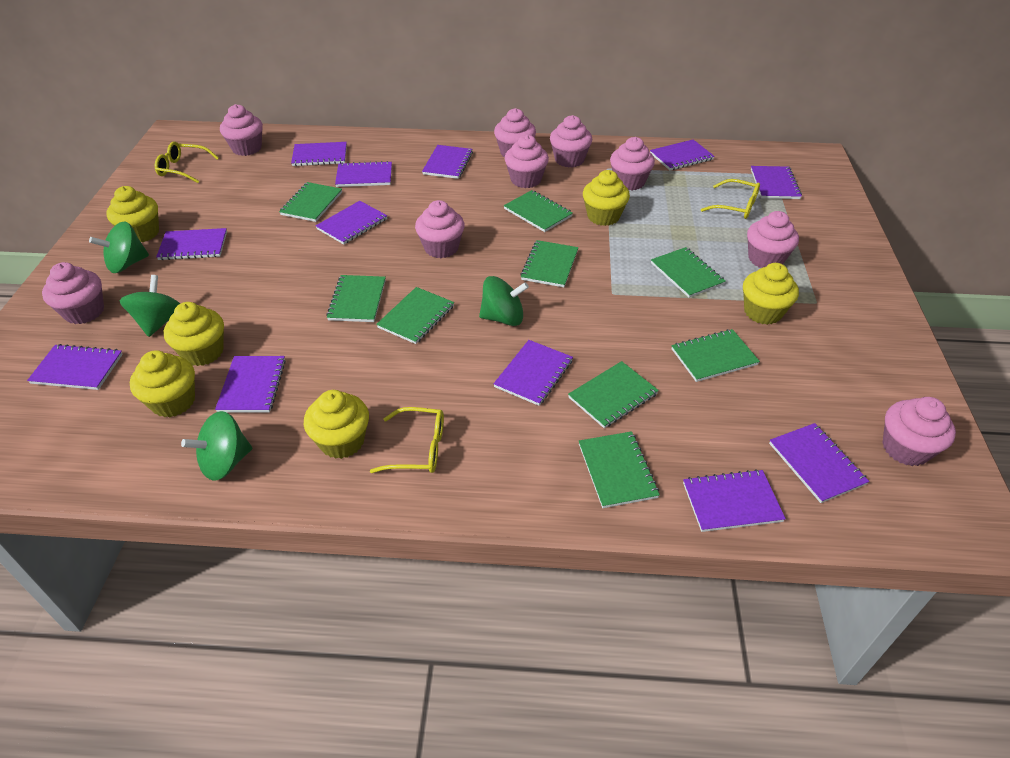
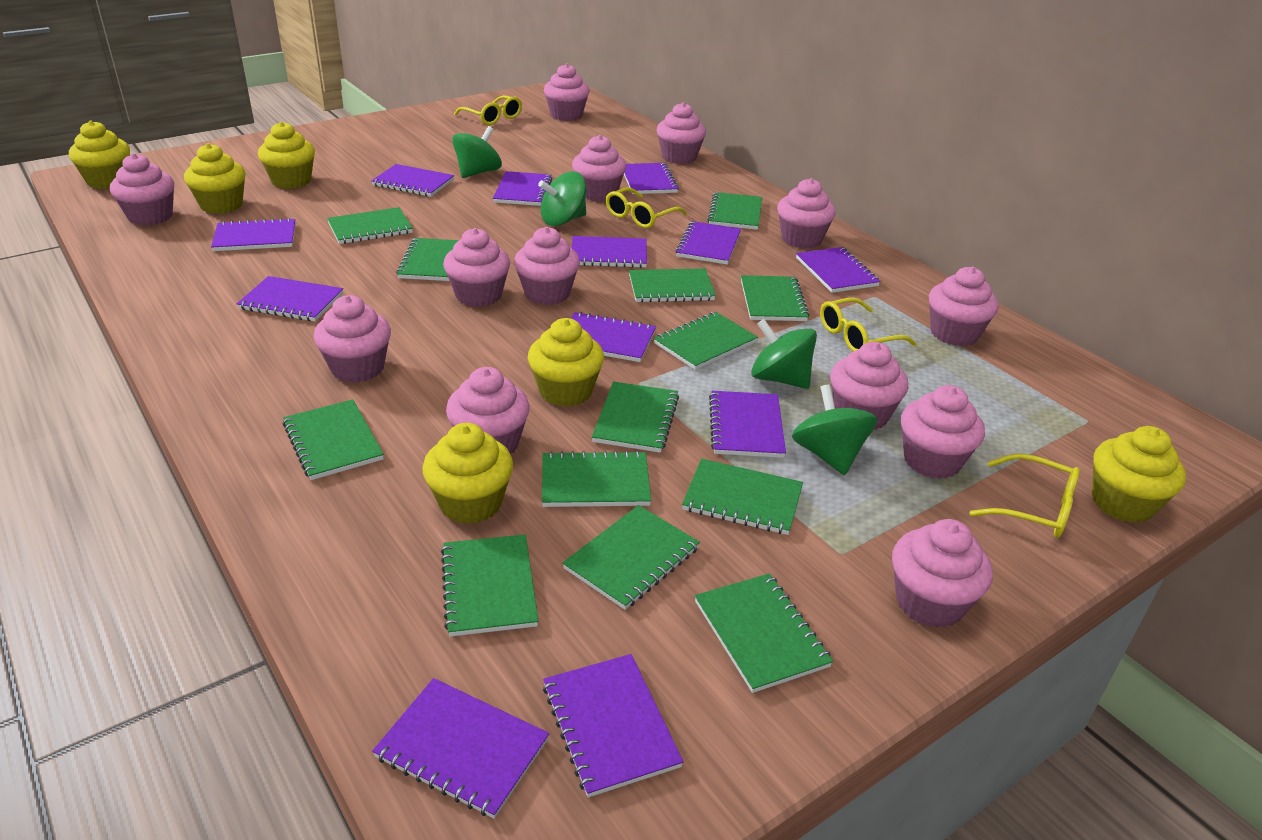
green notebook: 9 -> 13
pink cupcake: 9 -> 13
yellow glasses: 3 -> 4

